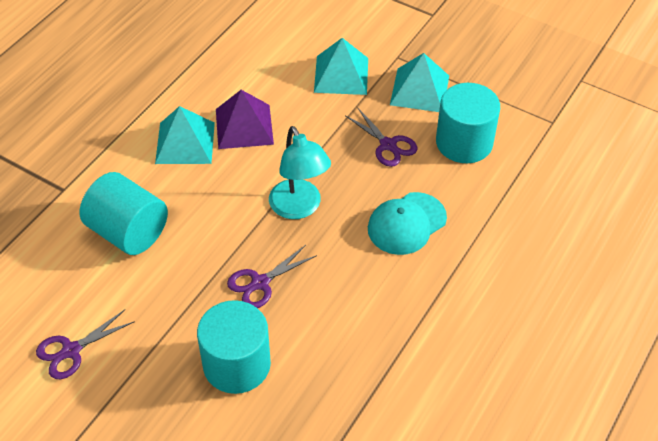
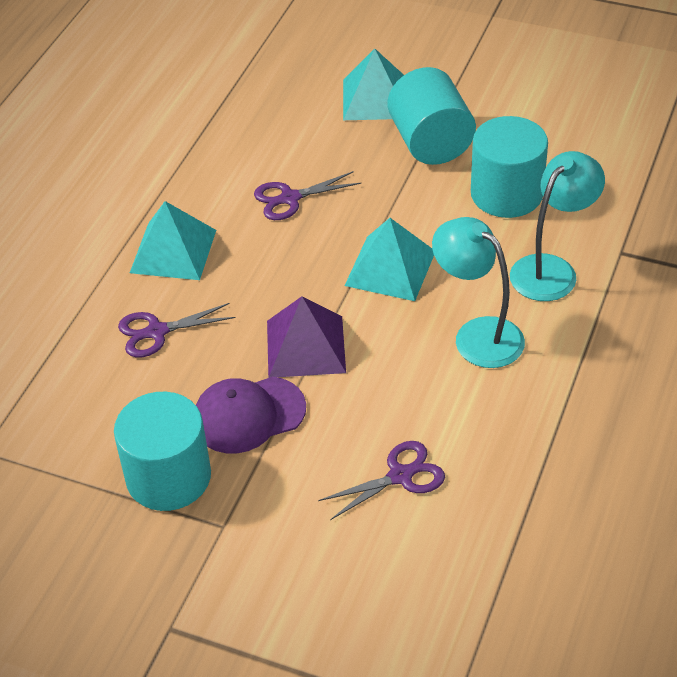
purple cap: 0 -> 1
turquoise cap: 1 -> 0
turquoise lamp: 1 -> 2

